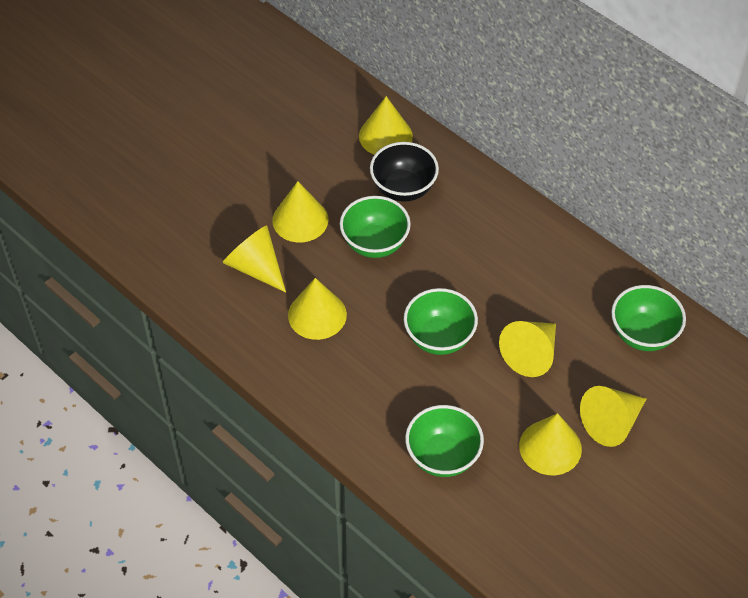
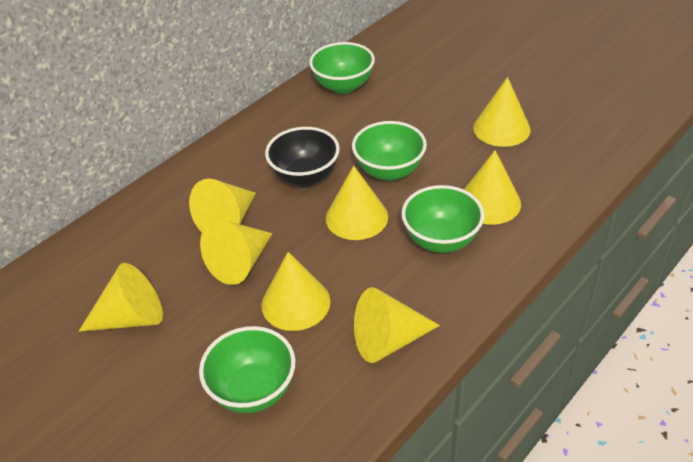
yellow cone: 7 -> 8

